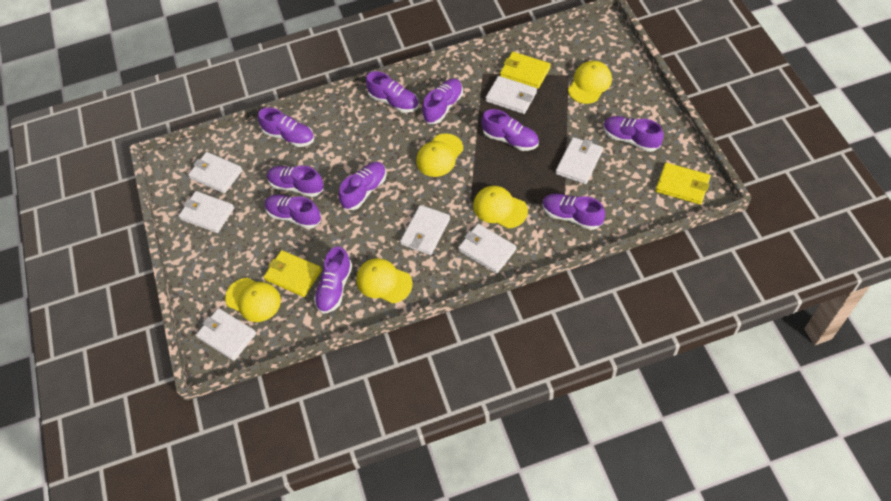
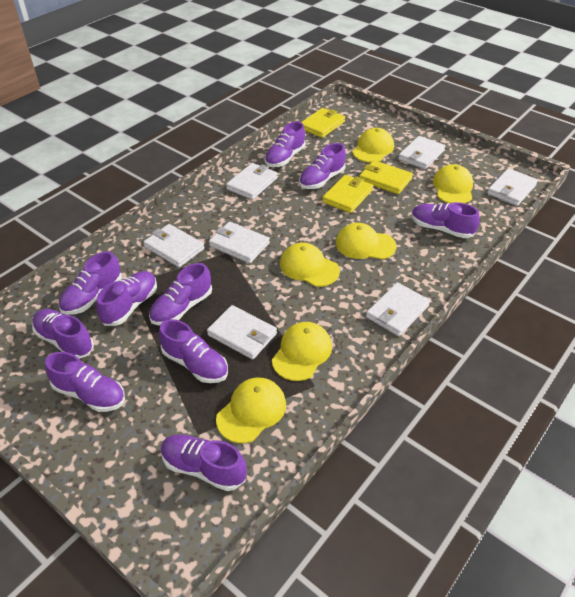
yellow cap: 5 -> 6

